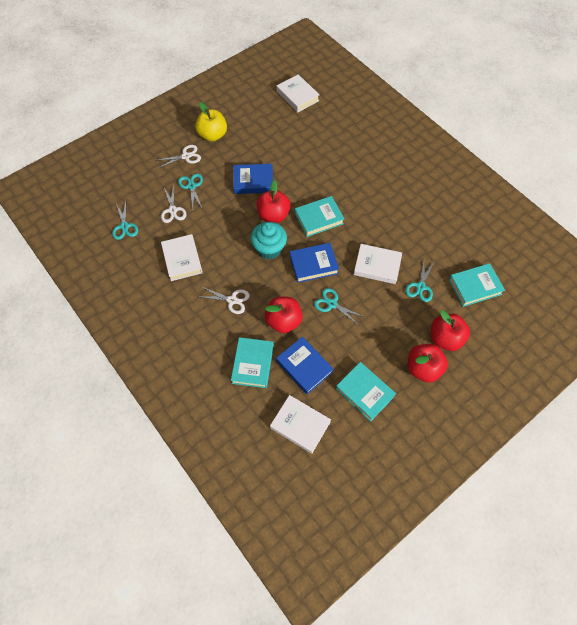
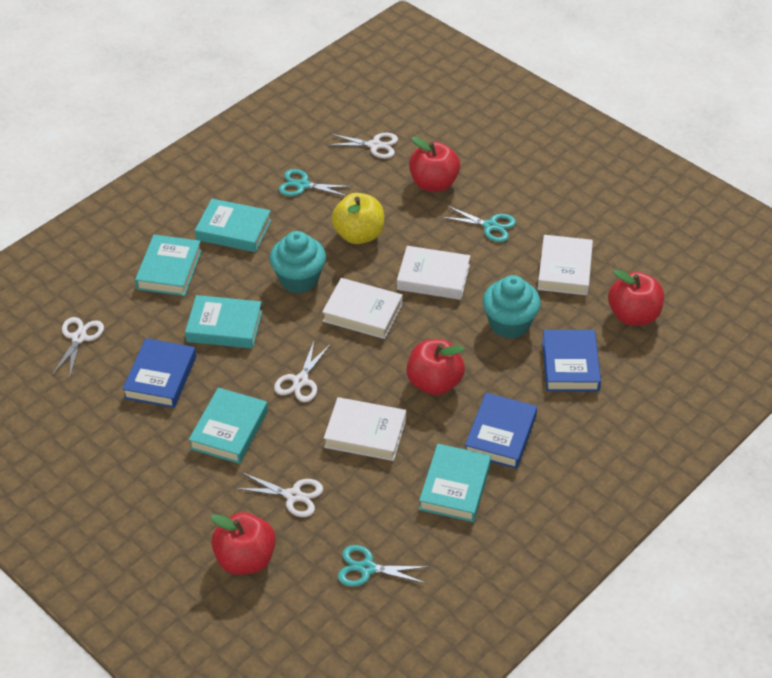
turquoise book: 4 -> 5
turquoise cupcake: 1 -> 2
turquoise scissors: 4 -> 3
white scissors: 3 -> 4

